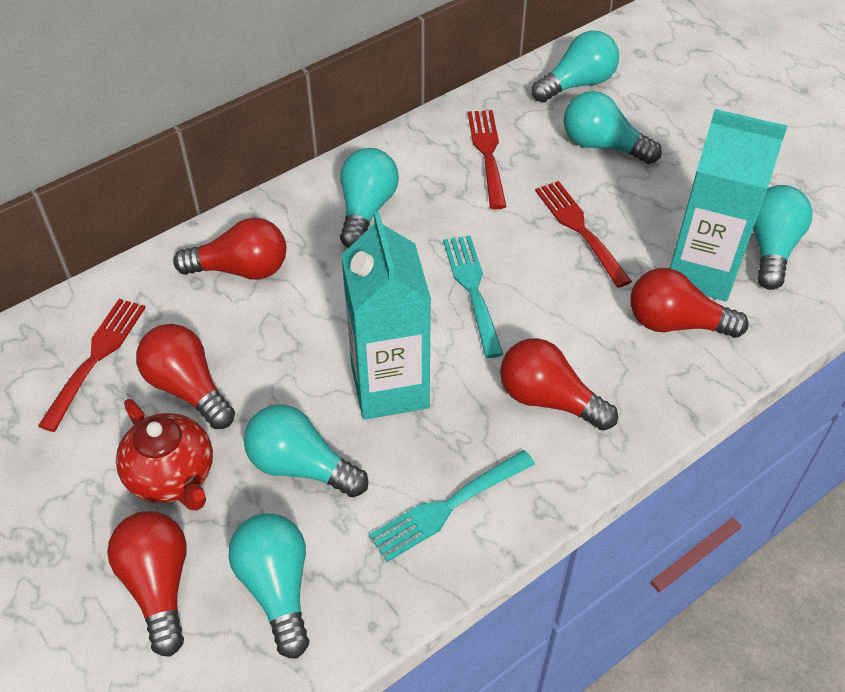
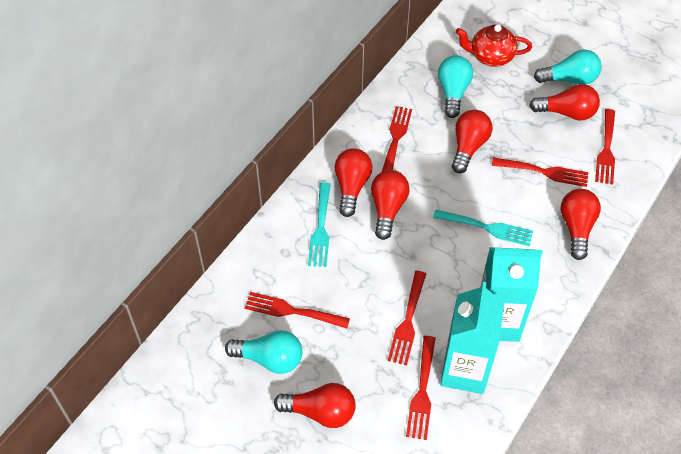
red fork: 3 -> 6
red light bulb: 5 -> 6
turquoise light bulb: 6 -> 3

